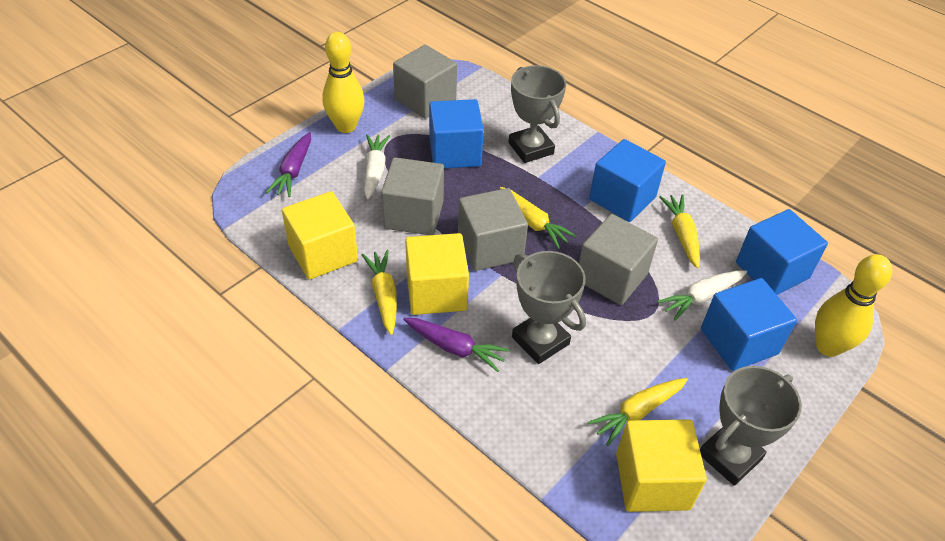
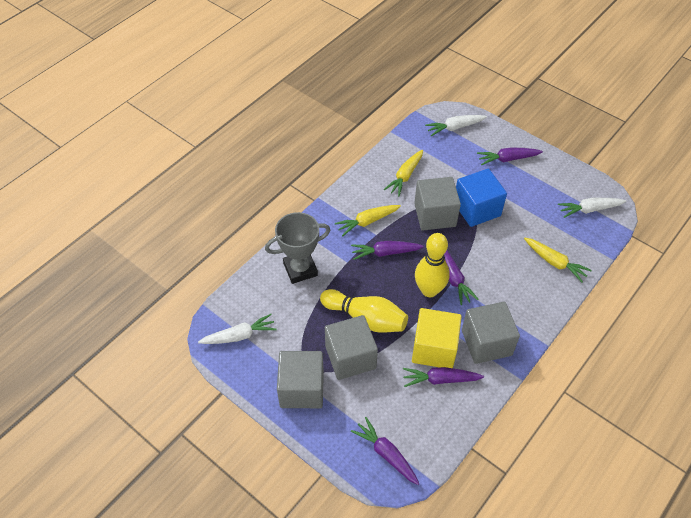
blue cube: 4 -> 1
grey trophy: 3 -> 1
purple carrot: 2 -> 5
white carrot: 2 -> 3
yellow carrot: 4 -> 3
yellow cube: 3 -> 1

